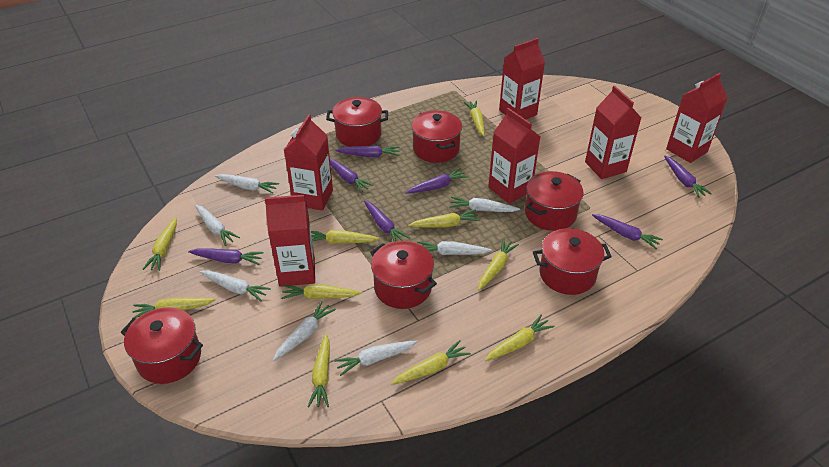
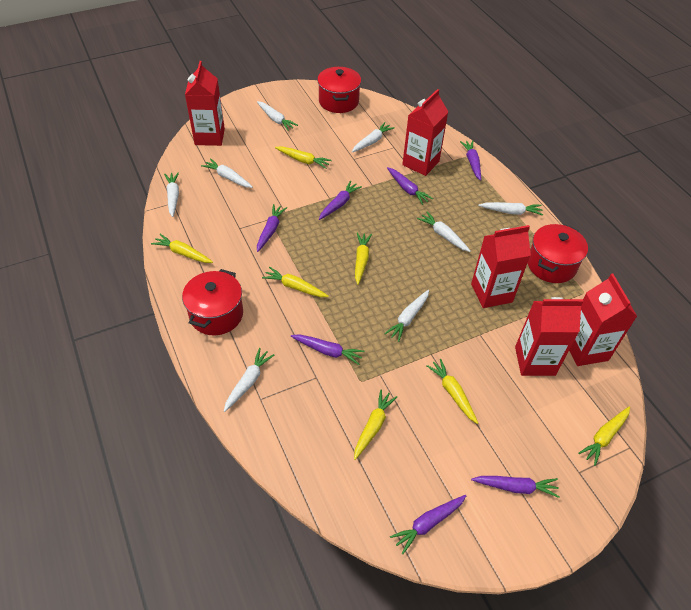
red carton: 6 -> 5
red pot: 6 -> 3
white carrot: 7 -> 8
yellow carrot: 10 -> 7

